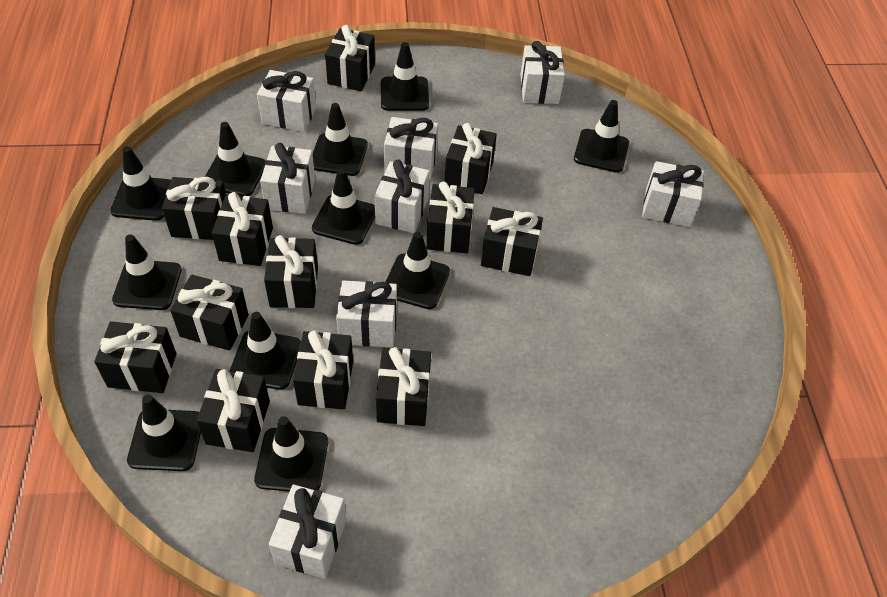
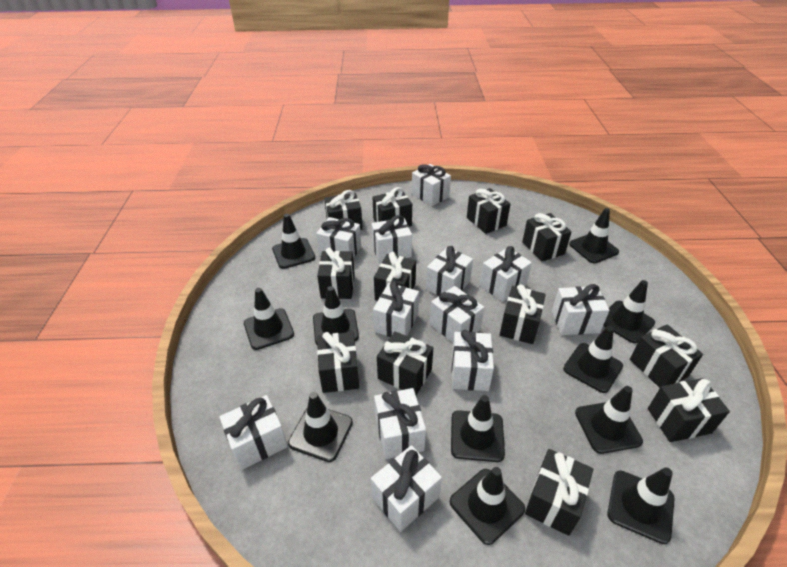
white gift: 8 -> 12

